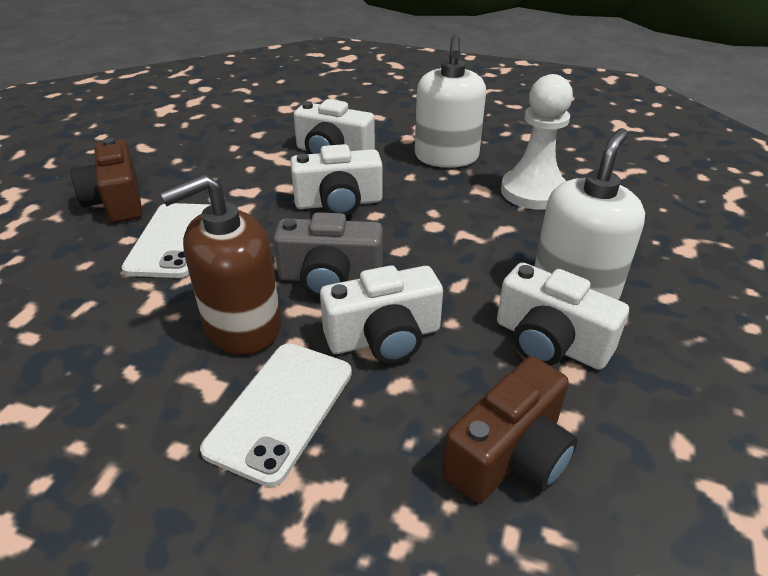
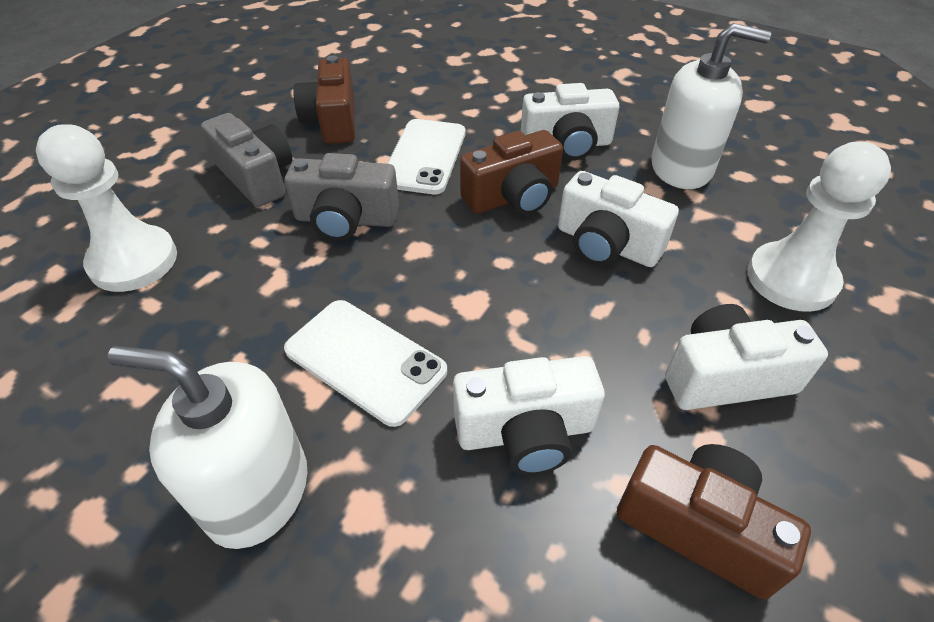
brown camera: 2 -> 3
brown soap dispenser: 1 -> 0
grey camera: 1 -> 2
white pawn: 1 -> 2

